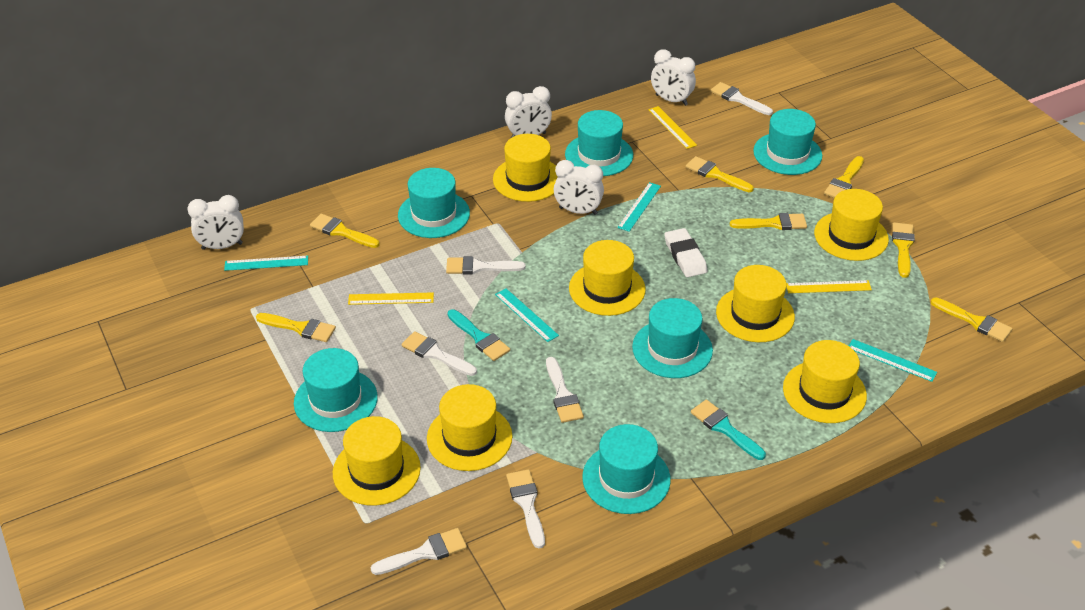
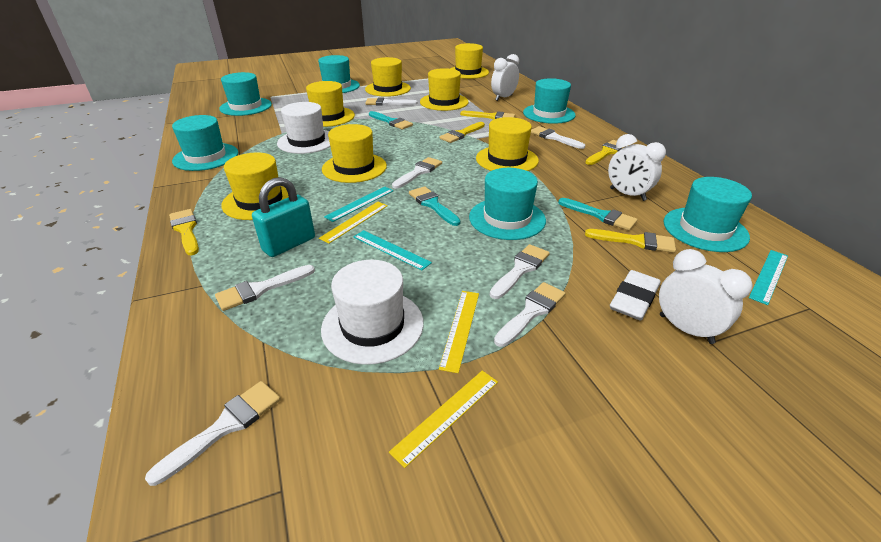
turquoise brush: 2 -> 3
turquoise padlock: 0 -> 1
turquoise ruler: 4 -> 3
white brush: 6 -> 7
white clock: 4 -> 3
white hat: 0 -> 2
yellow brush: 7 -> 5

